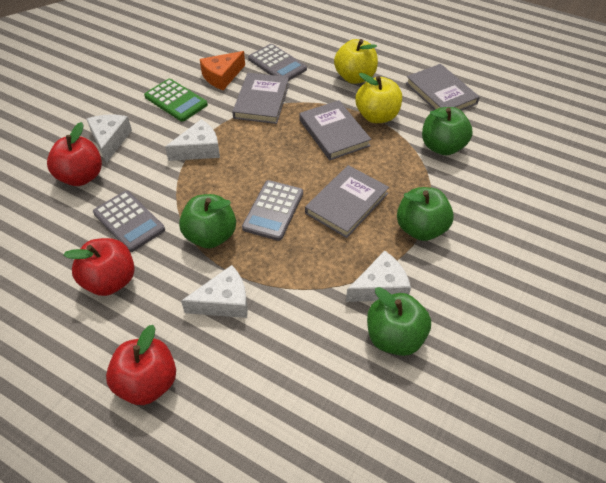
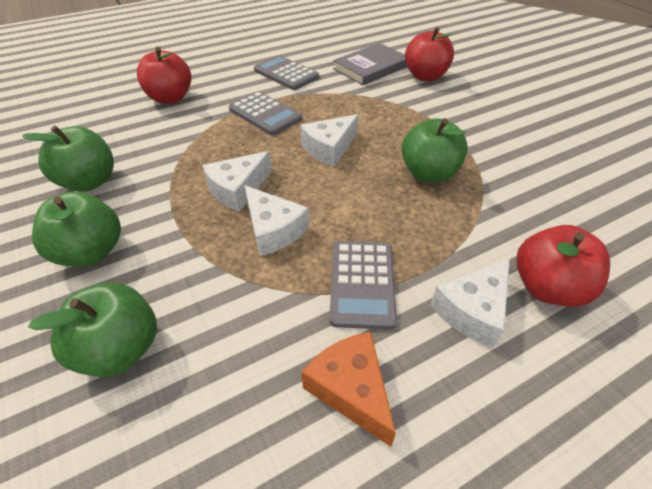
green calculator: 1 -> 0
grey book: 4 -> 1
yellow apple: 2 -> 0

